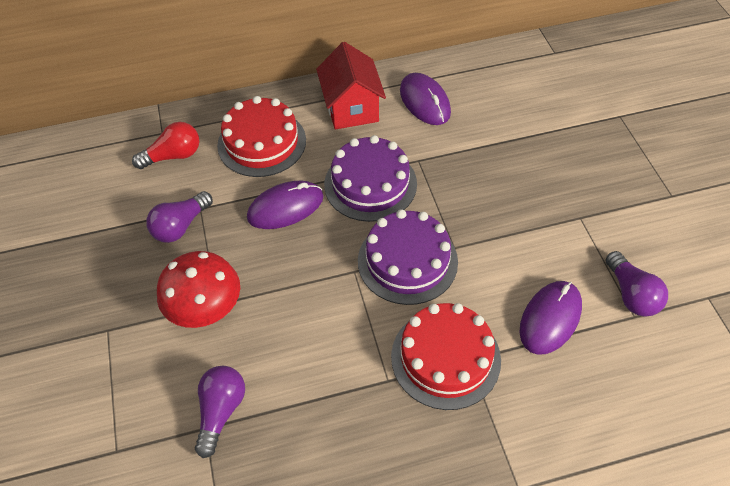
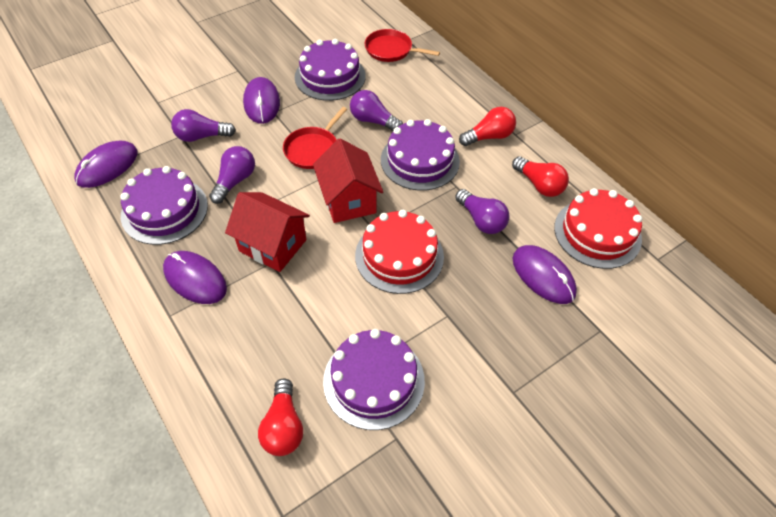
purple cake: 2 -> 4
purple light bulb: 3 -> 4
purple mouse: 3 -> 4
red house: 1 -> 2
red light bulb: 1 -> 3
red mushroom: 1 -> 0
red pan: 0 -> 2

